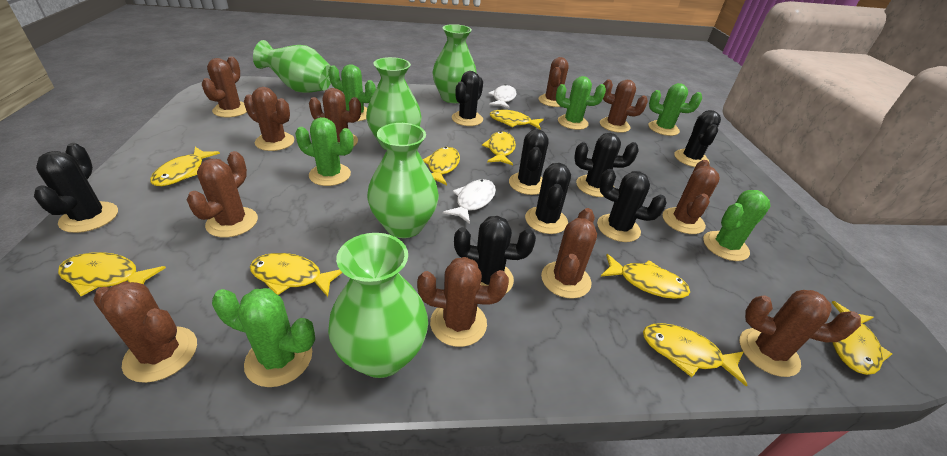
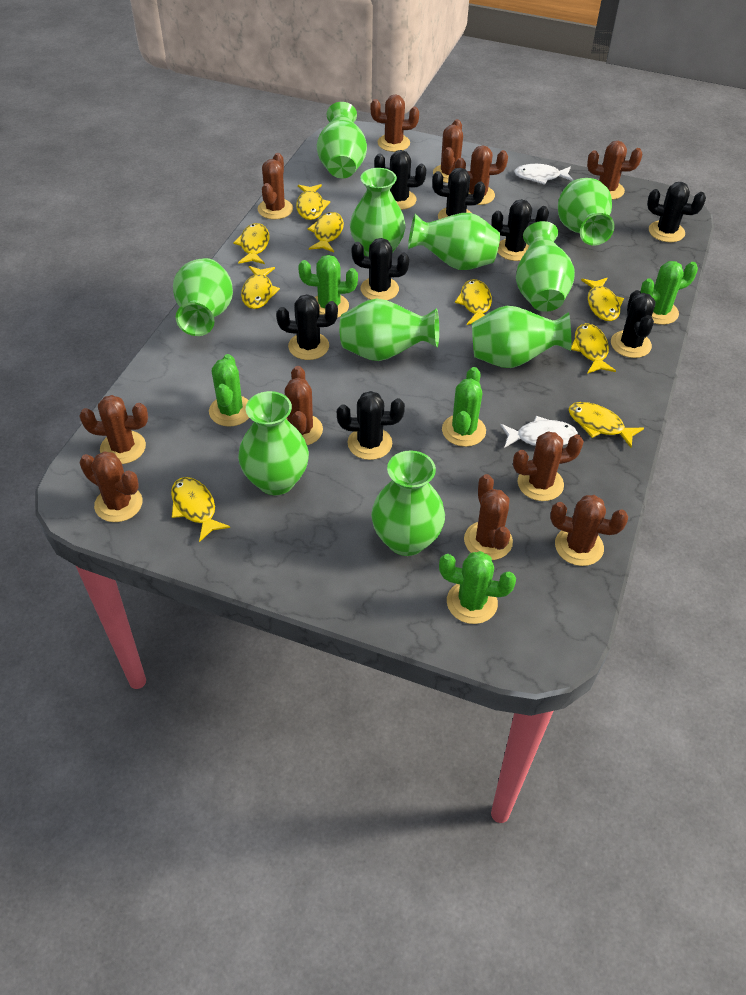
green cactus: 6 -> 5
green vase: 5 -> 10

